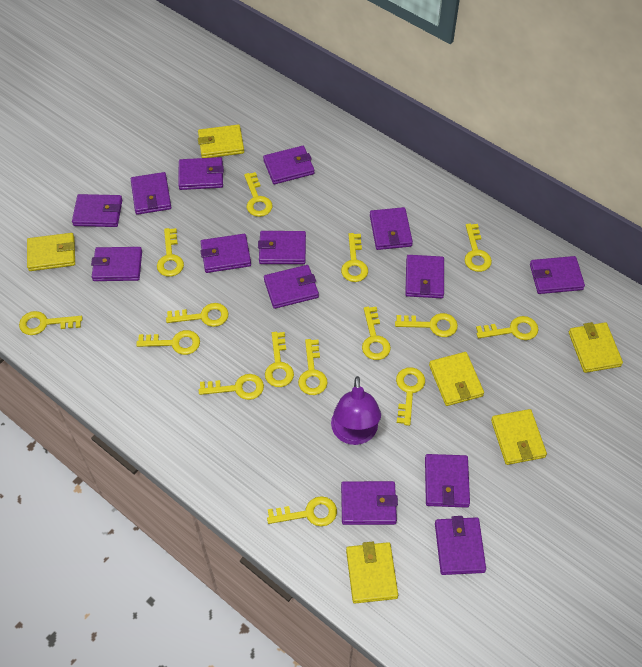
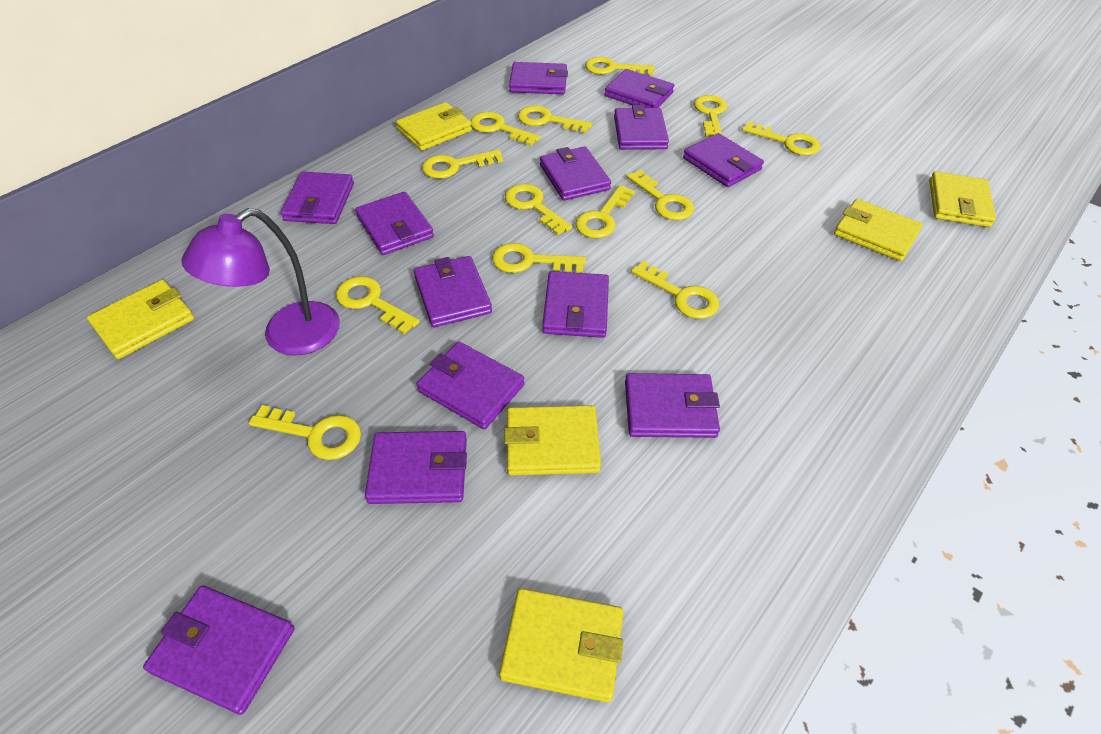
purple wallet: 14 -> 13
yellow key: 15 -> 13

